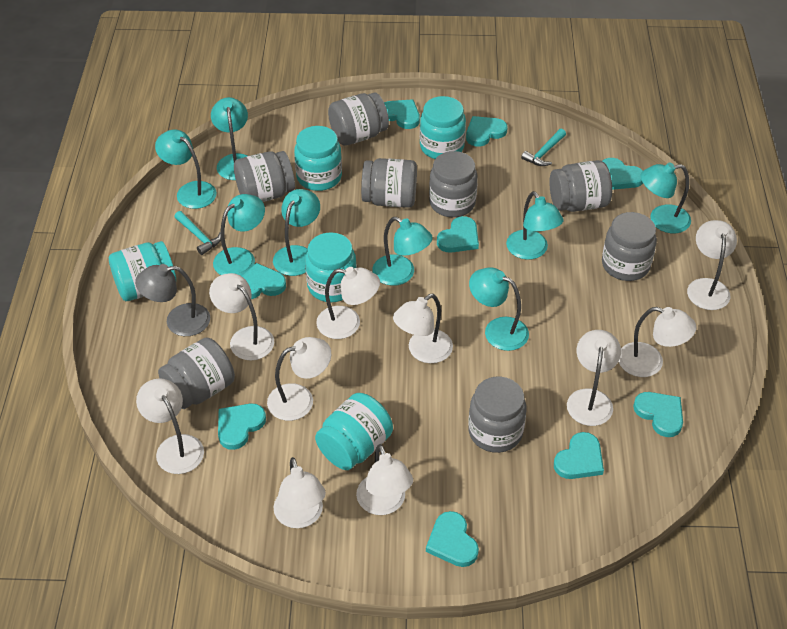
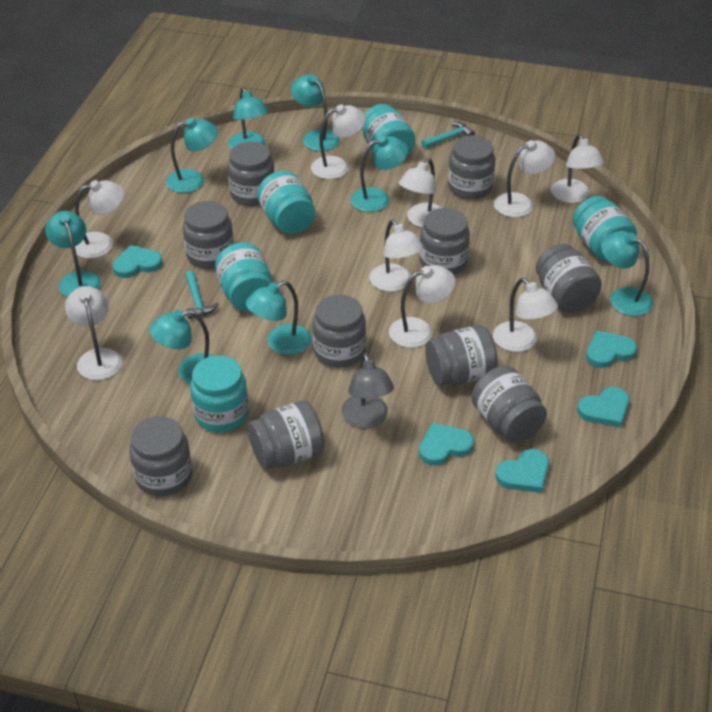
grey jar: 8 -> 10
turquoise heart: 9 -> 5
white lamp: 10 -> 9

